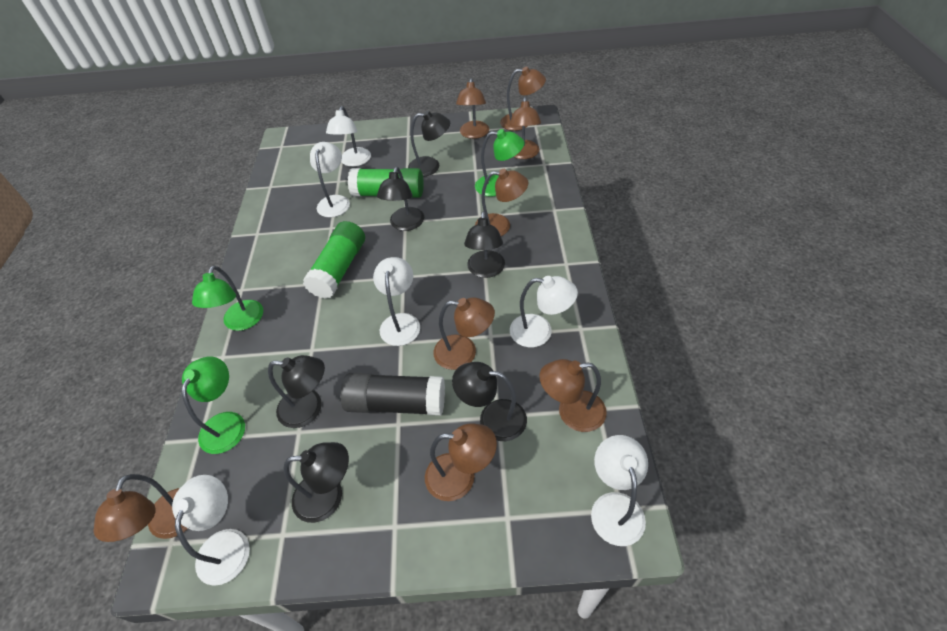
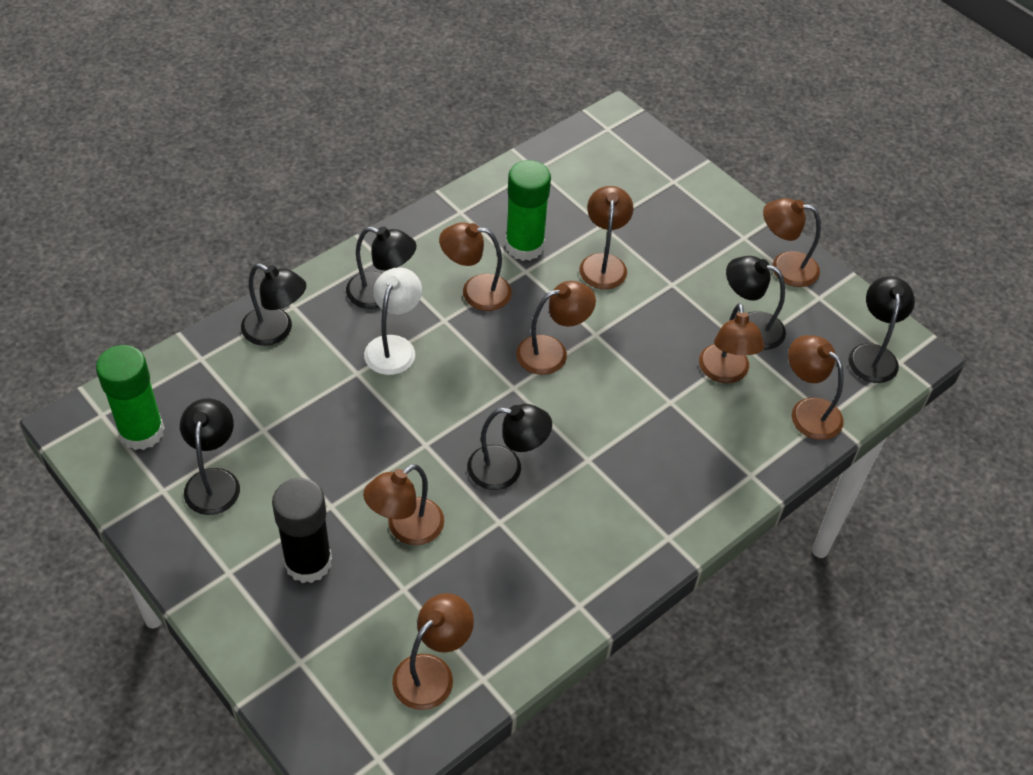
green lamp: 3 -> 0
white lamp: 6 -> 1

